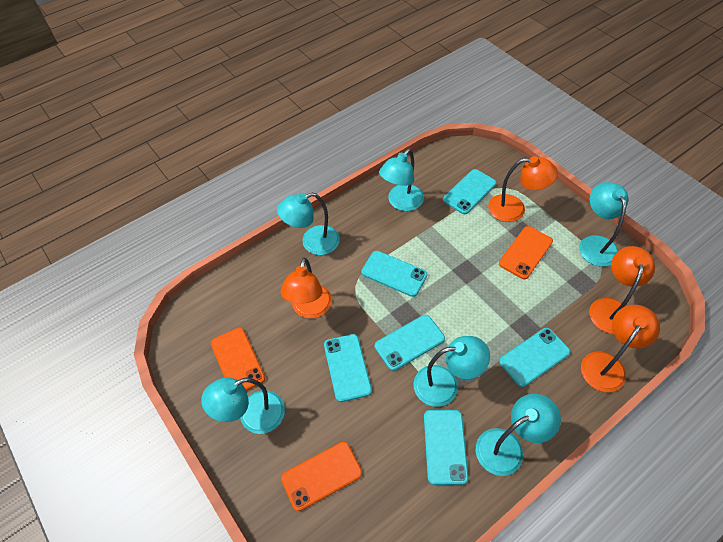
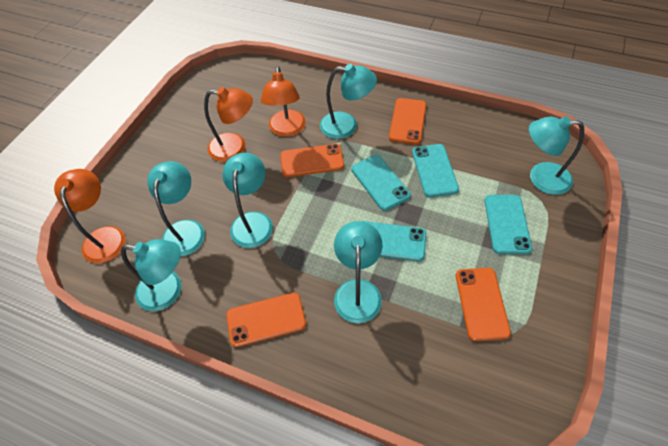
orange lamp: 4 -> 3
orange phone: 3 -> 4
turquoise phone: 6 -> 4

